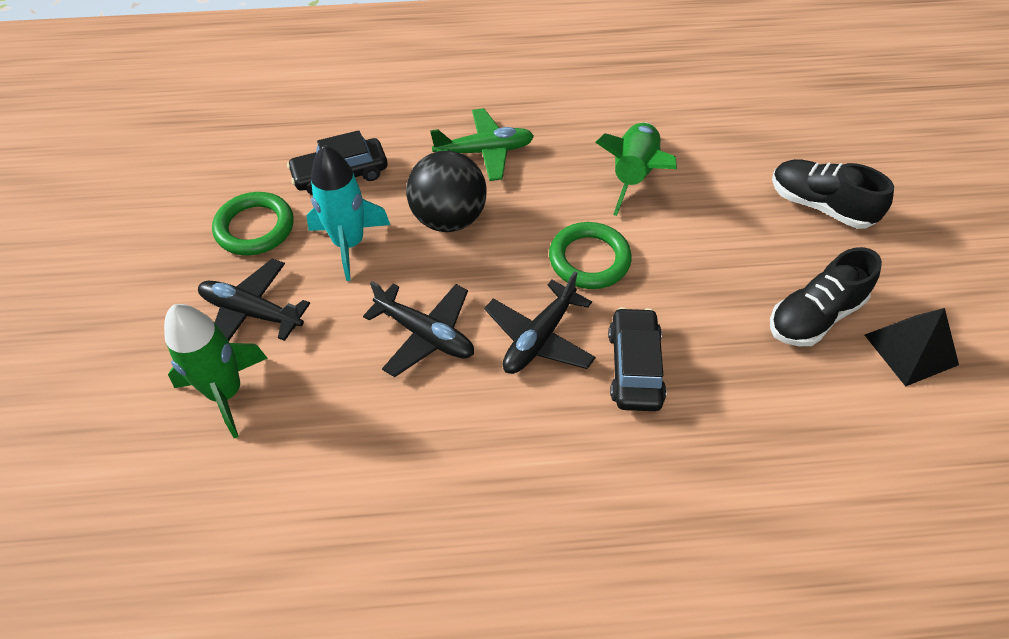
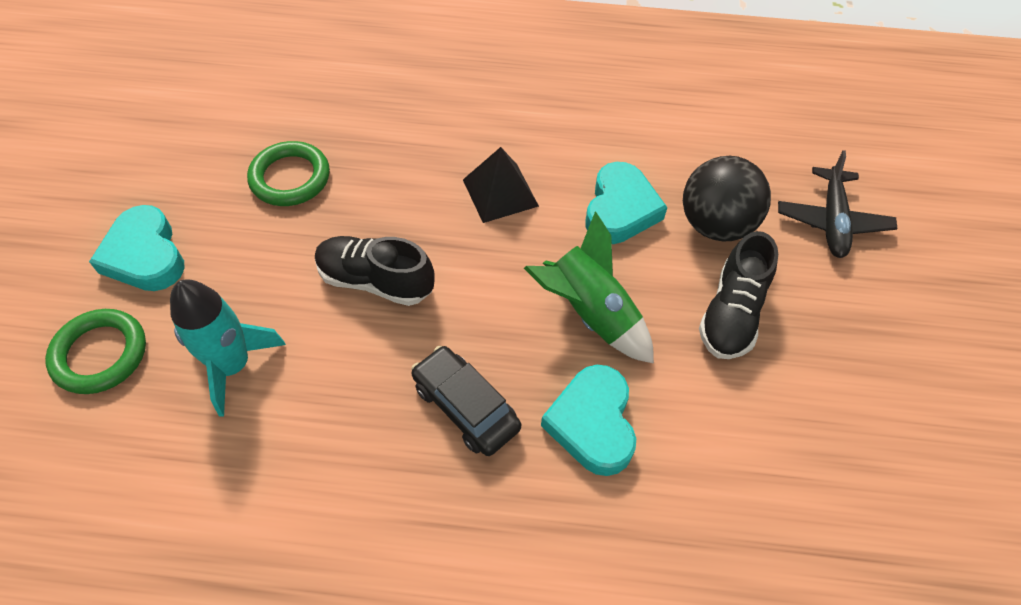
black car: 2 -> 1
black plane: 3 -> 1
green plane: 1 -> 0
green rocket: 2 -> 1
turquoise heart: 0 -> 3

